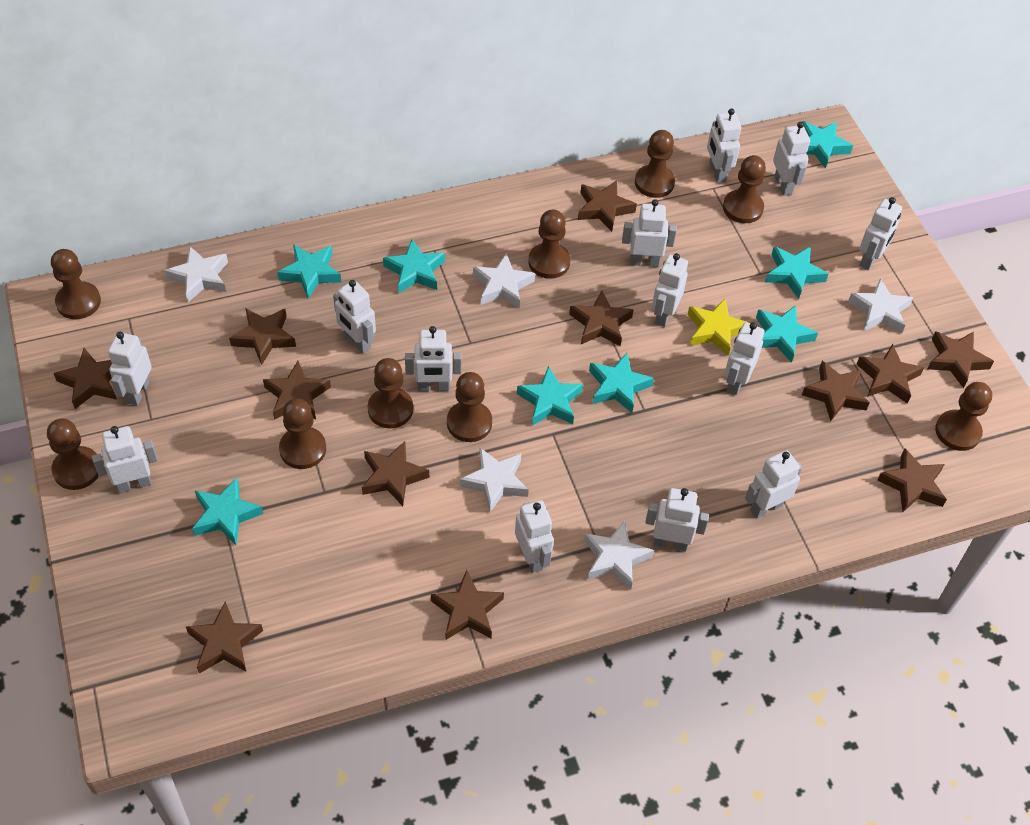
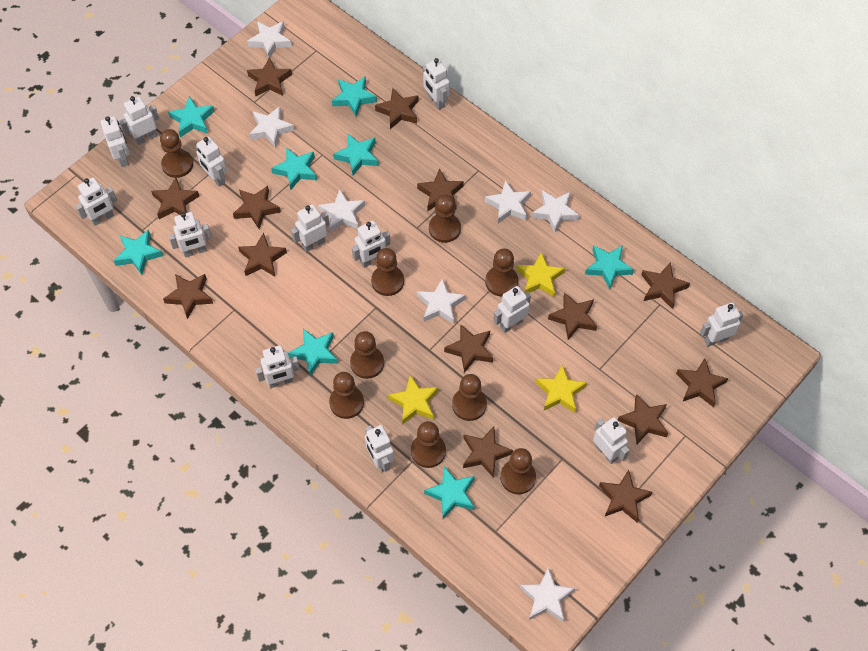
brown star: 12 -> 14
white star: 5 -> 7
yellow star: 1 -> 3

